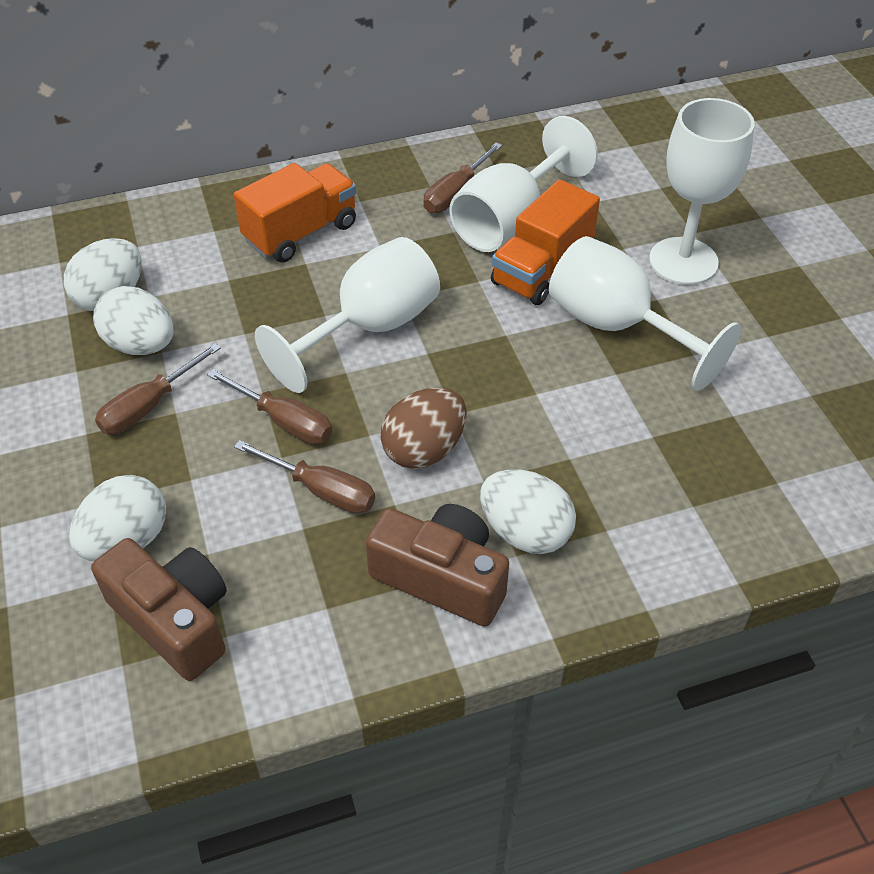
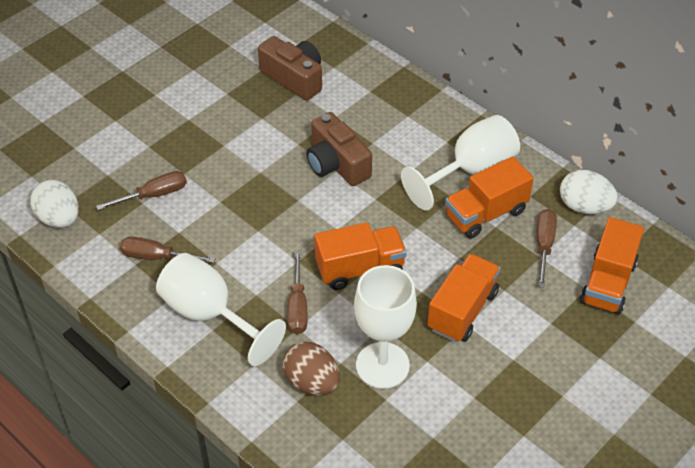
orange truck: 2 -> 4
white egg: 4 -> 2
white goblet: 4 -> 3

